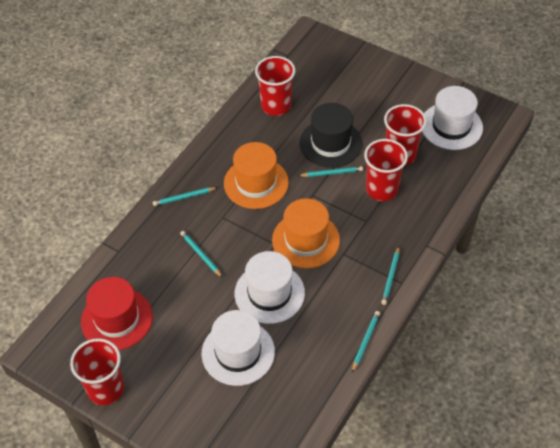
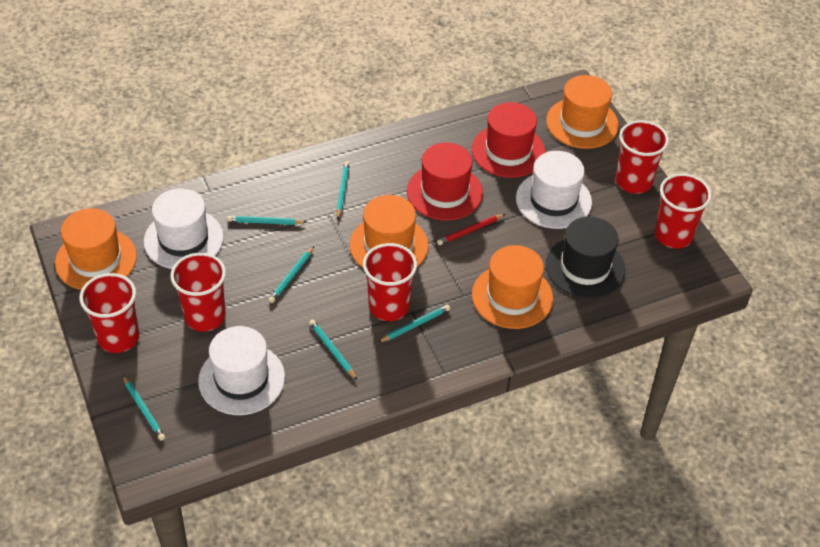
orange hat: 2 -> 4
red cup: 4 -> 5
red hat: 1 -> 2
red pencil: 0 -> 1
turquoise pencil: 5 -> 6

